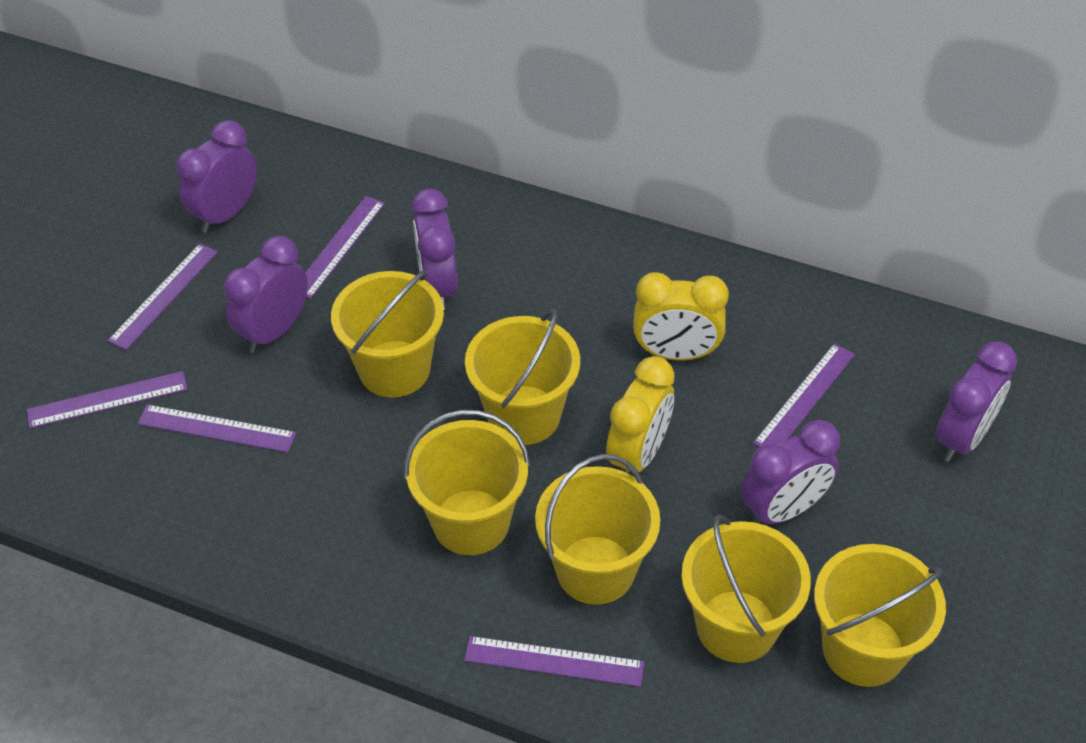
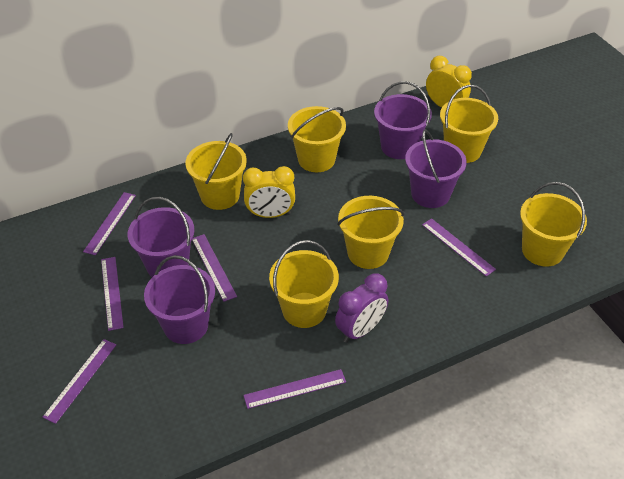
purple bucket: 0 -> 4
purple clock: 5 -> 1

